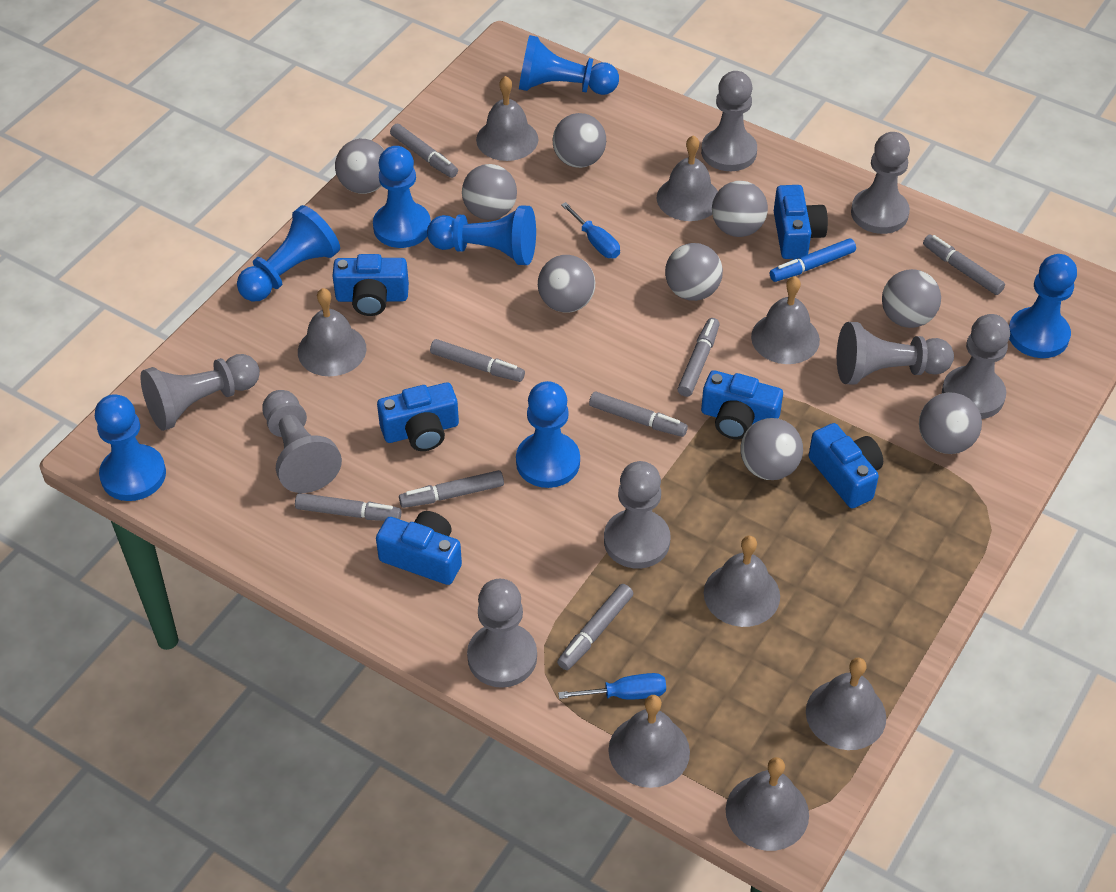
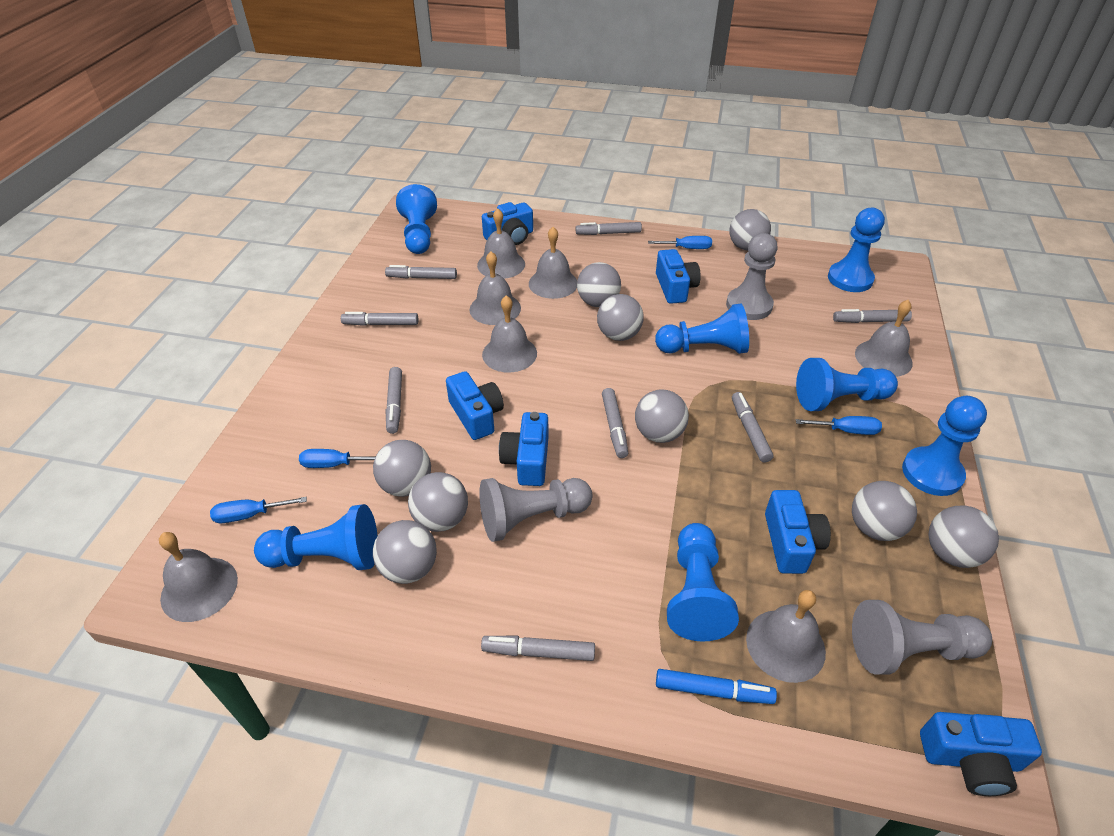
blue screwdriver: 2 -> 4
grey bell: 8 -> 7
grey pawn: 8 -> 3

